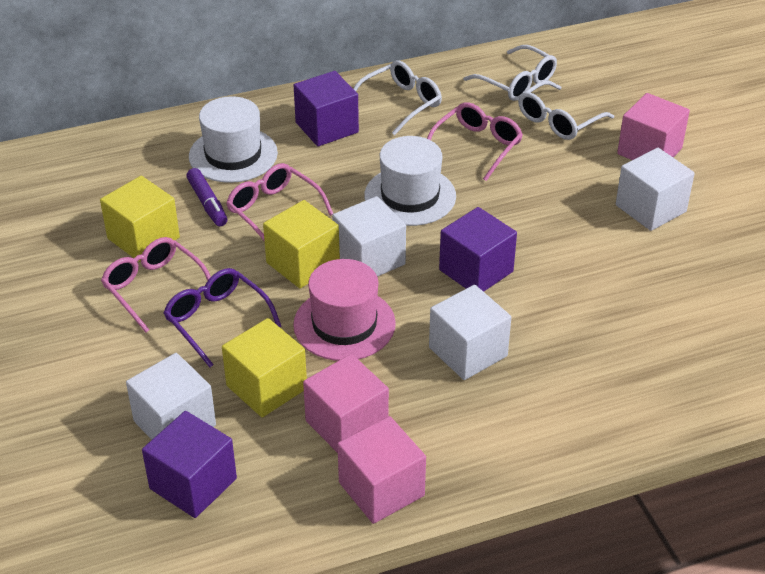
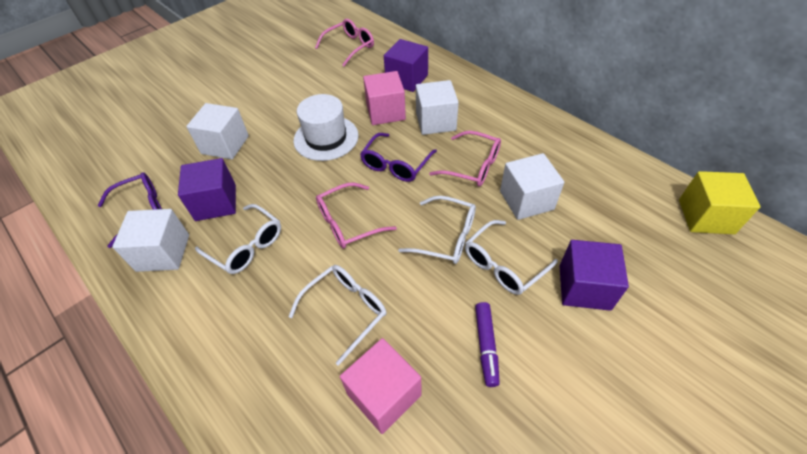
pink cube: 3 -> 2
pink hat: 1 -> 0
purple glasses: 1 -> 2
white glasses: 3 -> 4
white hat: 2 -> 1
yellow cube: 3 -> 1

